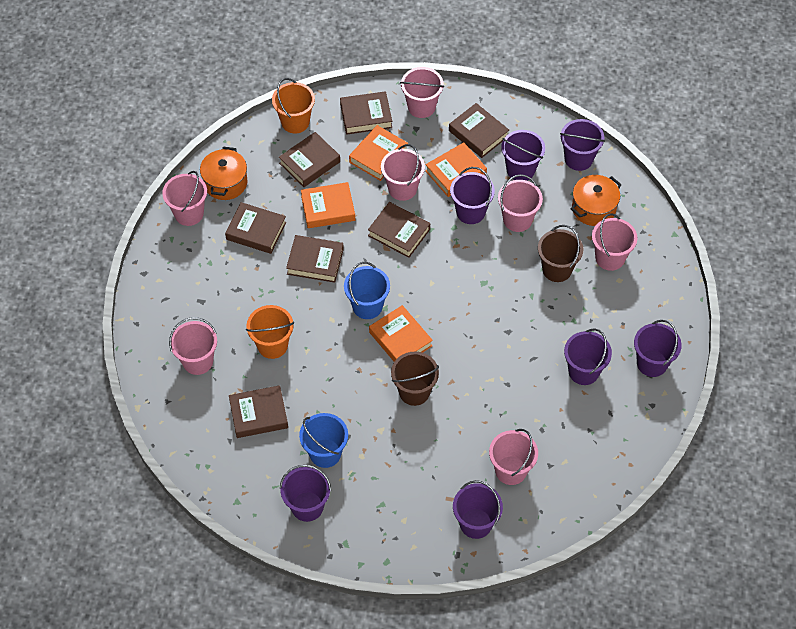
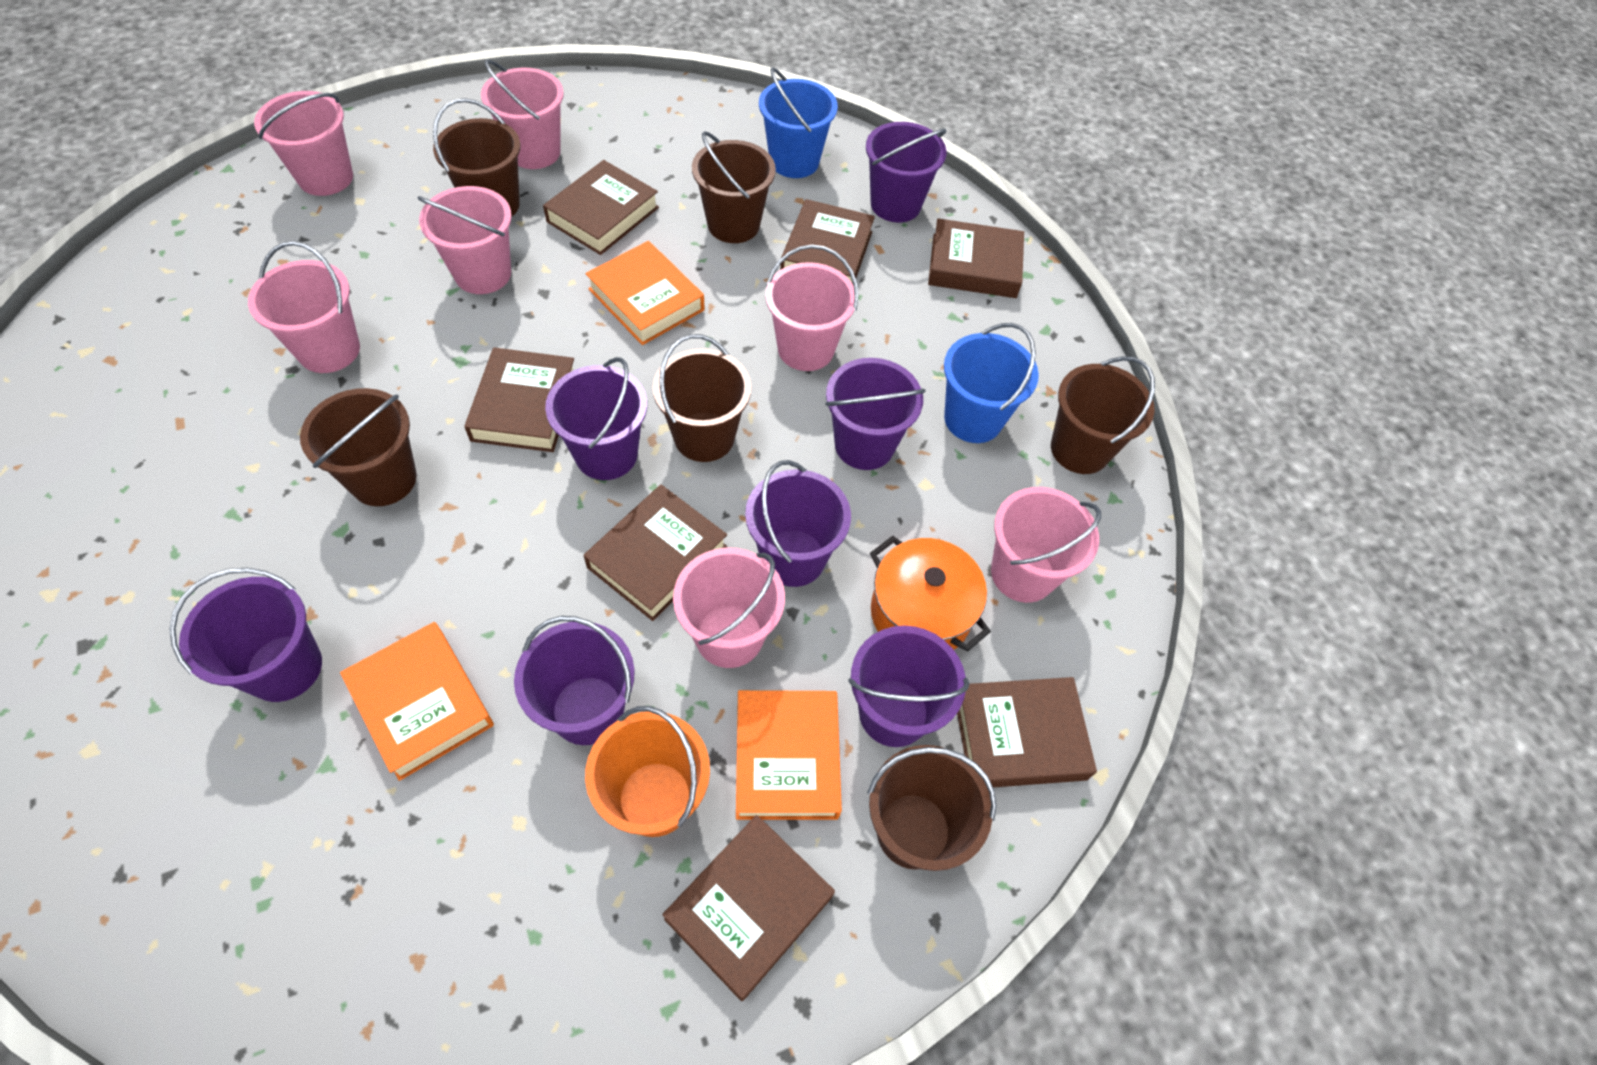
brown bucket: 2 -> 6
orange book: 4 -> 3
orange bucket: 2 -> 1
orange pot: 2 -> 1

